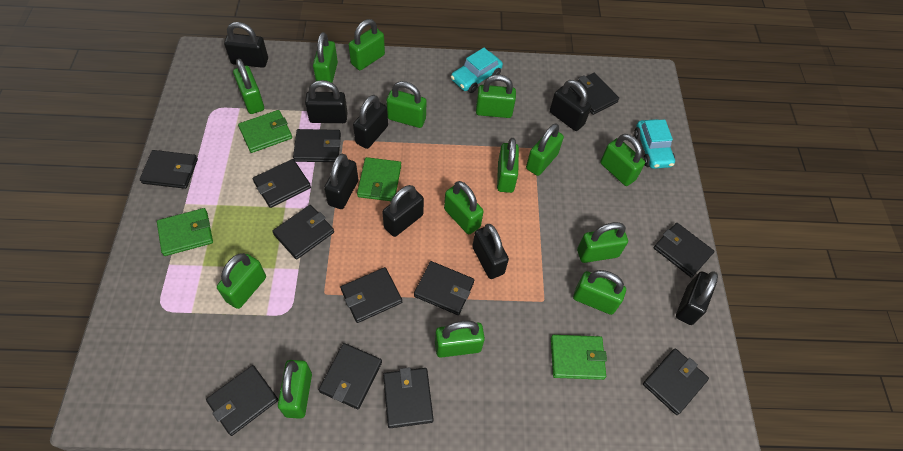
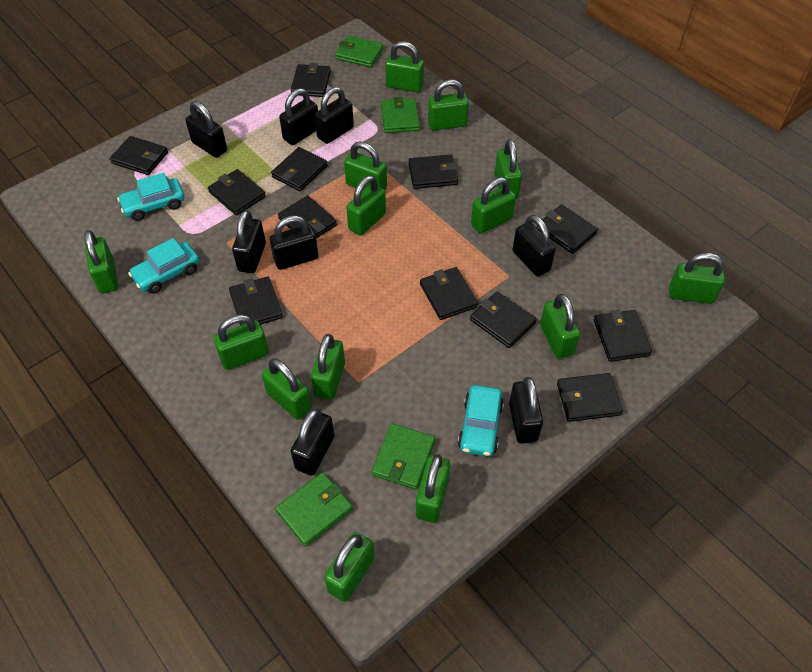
turquoise car: 2 -> 3

